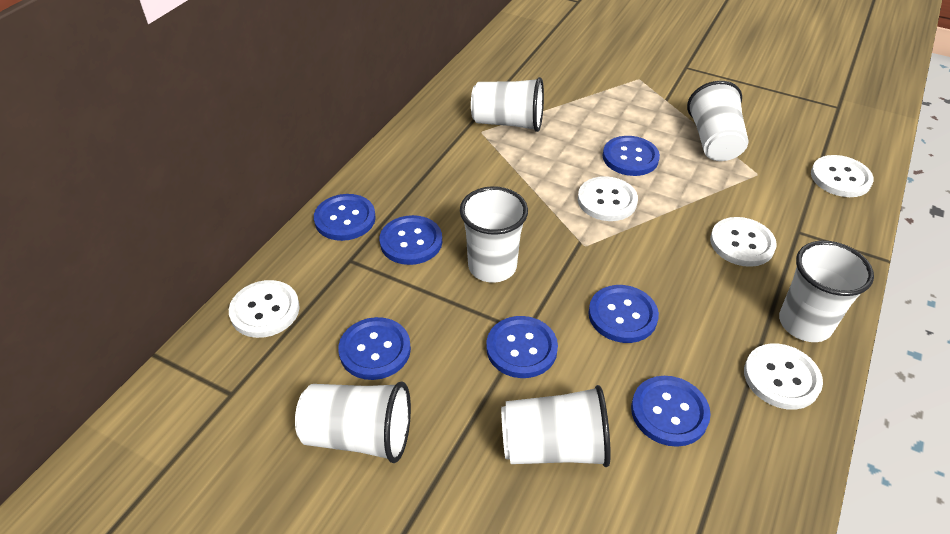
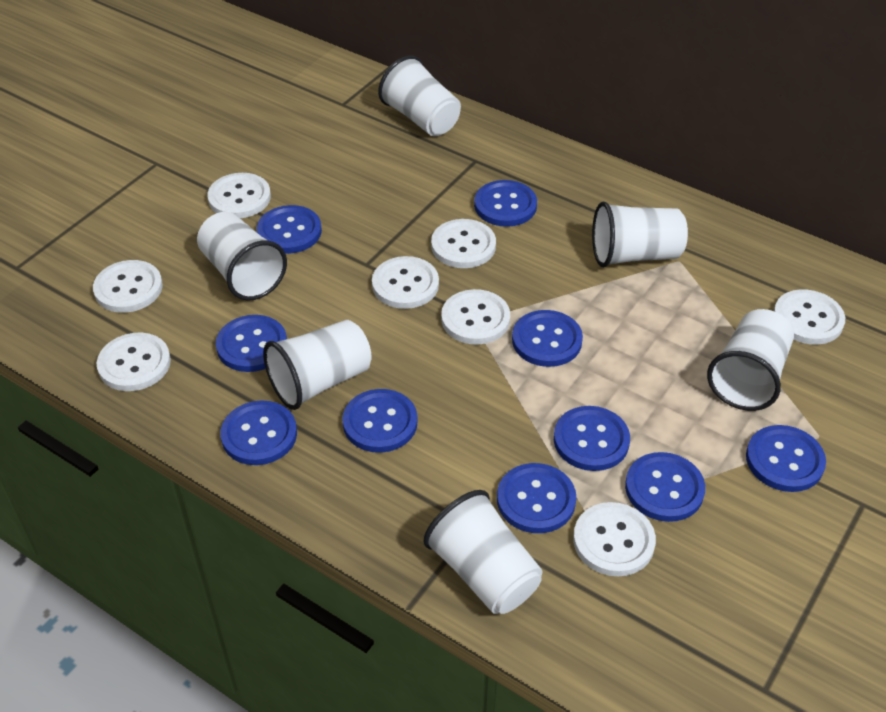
blue button: 7 -> 10
white button: 5 -> 8

